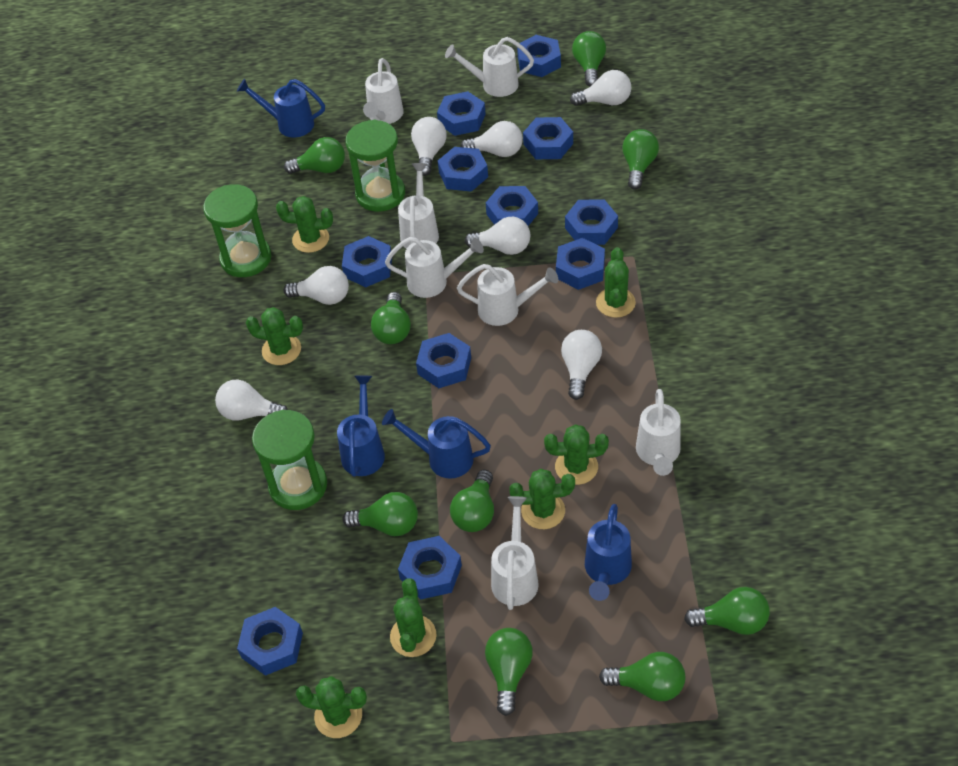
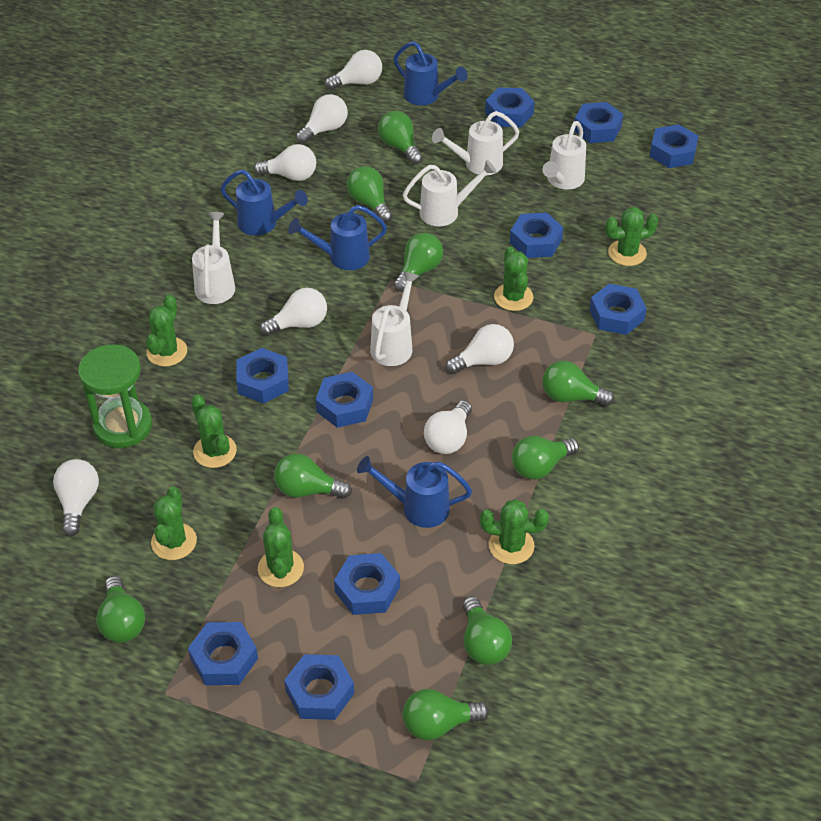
blue nut: 11 -> 10
green hourglass: 3 -> 1
white watering can: 7 -> 5

